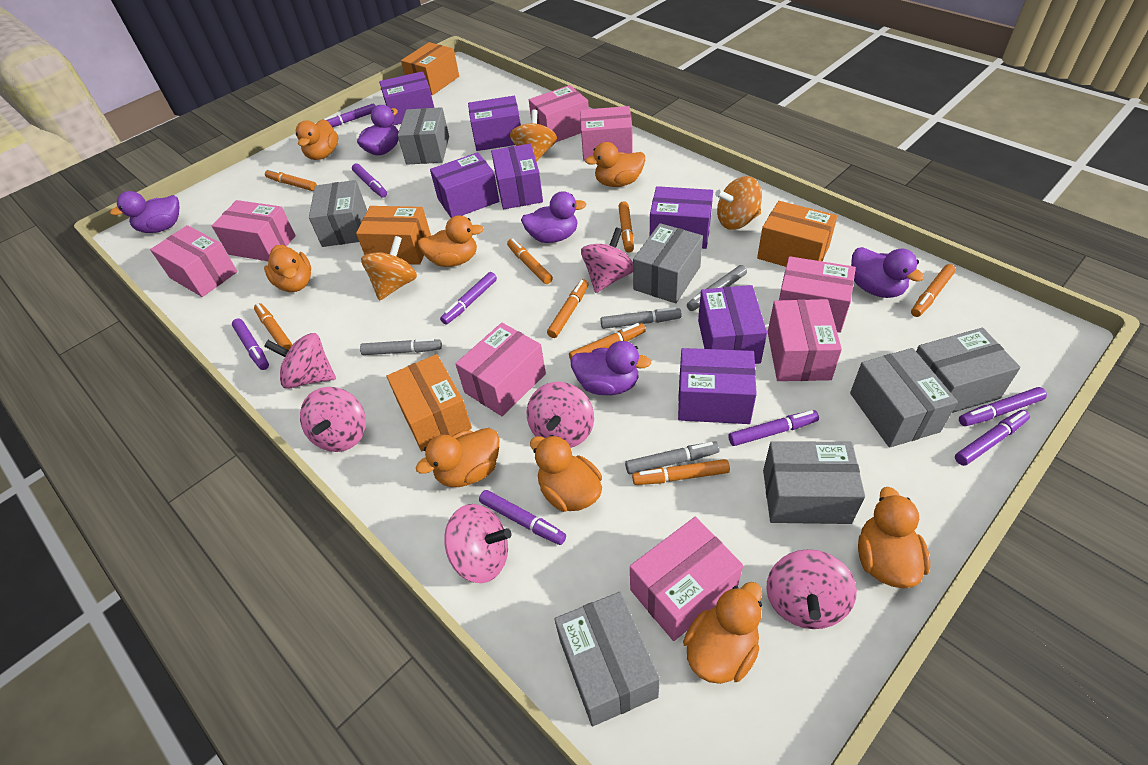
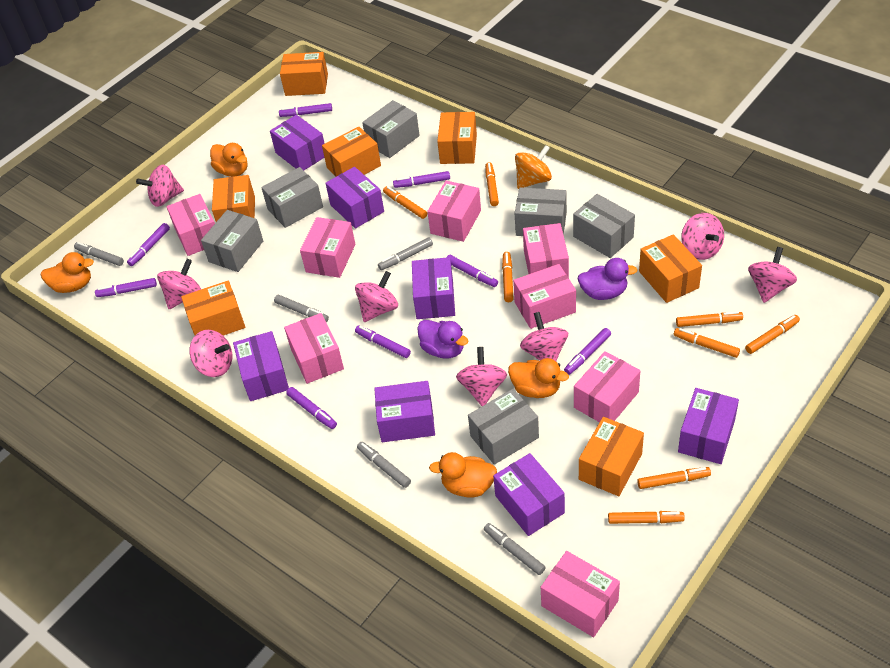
grey box: 7 -> 6
grey marker: 4 -> 5
orange box: 4 -> 7
orange duck: 8 -> 4
orange spinning top: 3 -> 1
pink spinning top: 6 -> 8
purple duck: 5 -> 2

